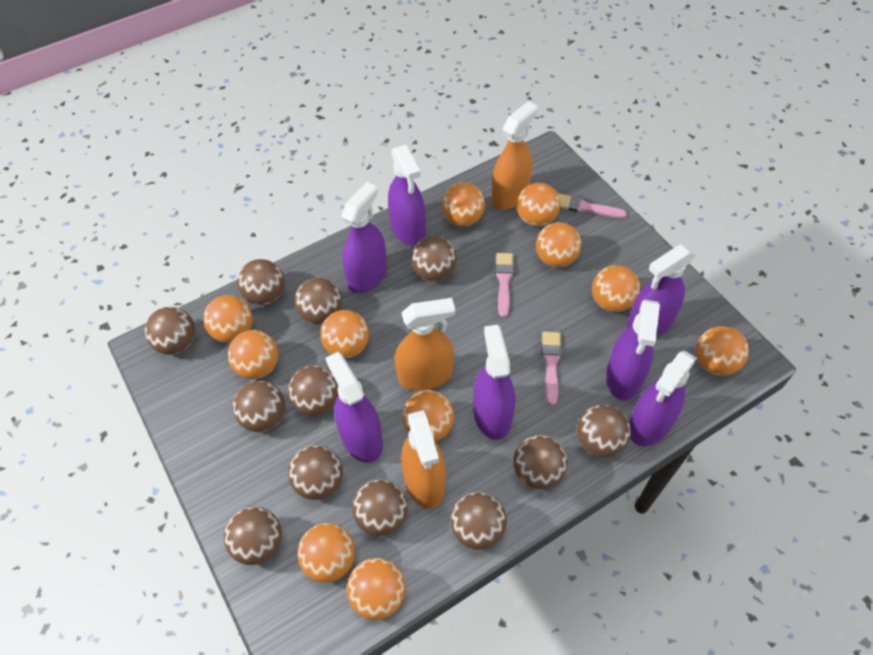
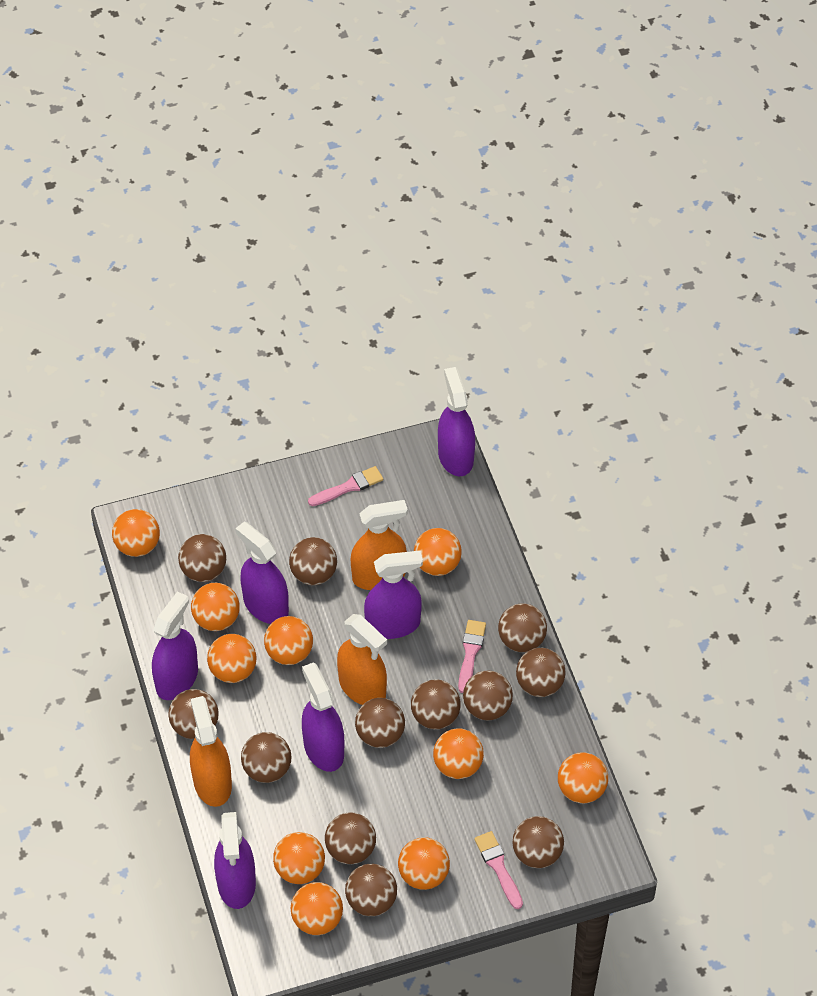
orange ball: 11 -> 10
purple spray bottle: 7 -> 6

